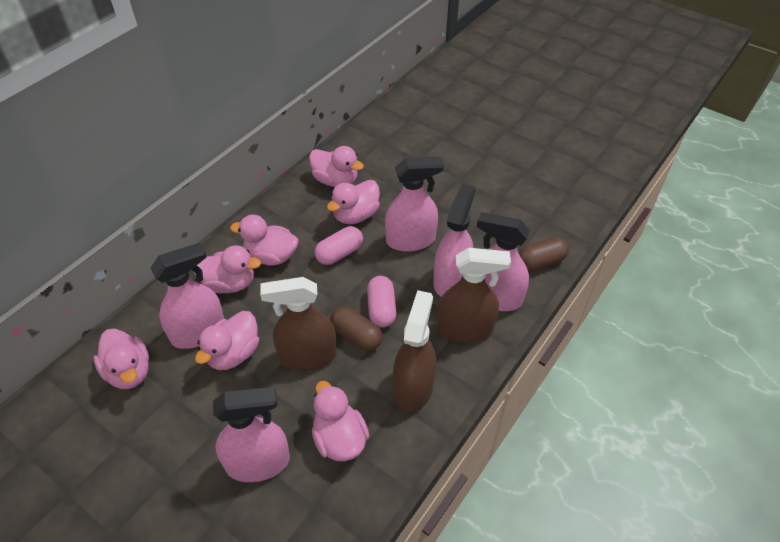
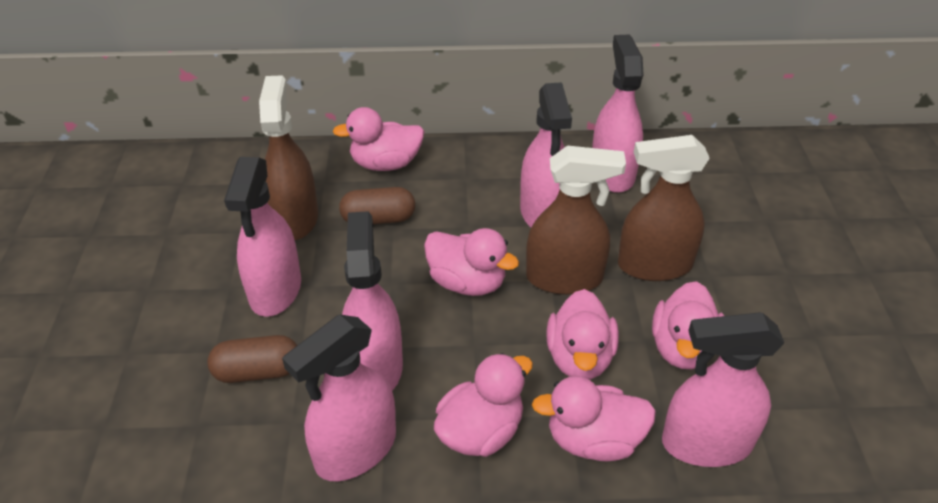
pink capsule: 2 -> 0
pink duck: 7 -> 6
pink spray bottle: 5 -> 6

